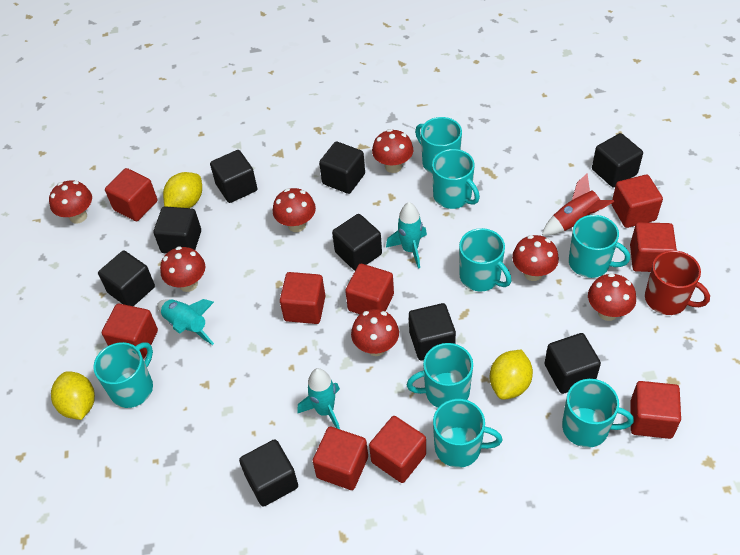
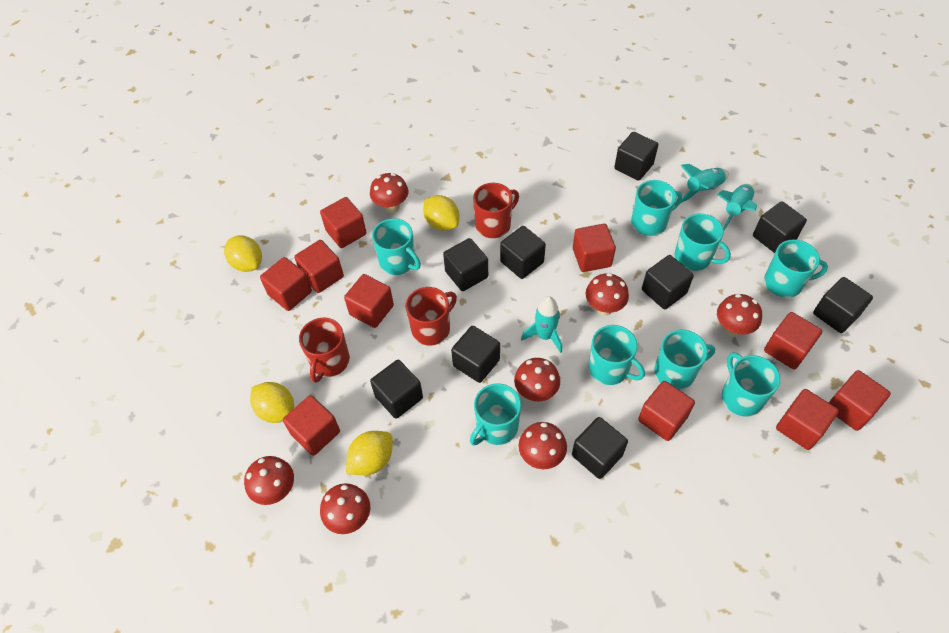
red cube: 9 -> 10
red mug: 1 -> 3
red rocket: 1 -> 0
yellow lemon: 3 -> 4

